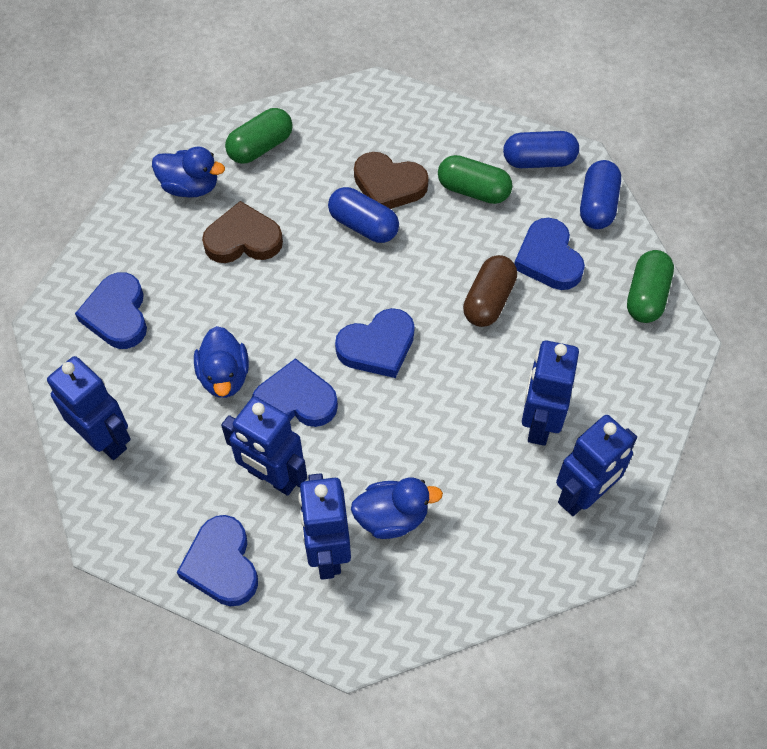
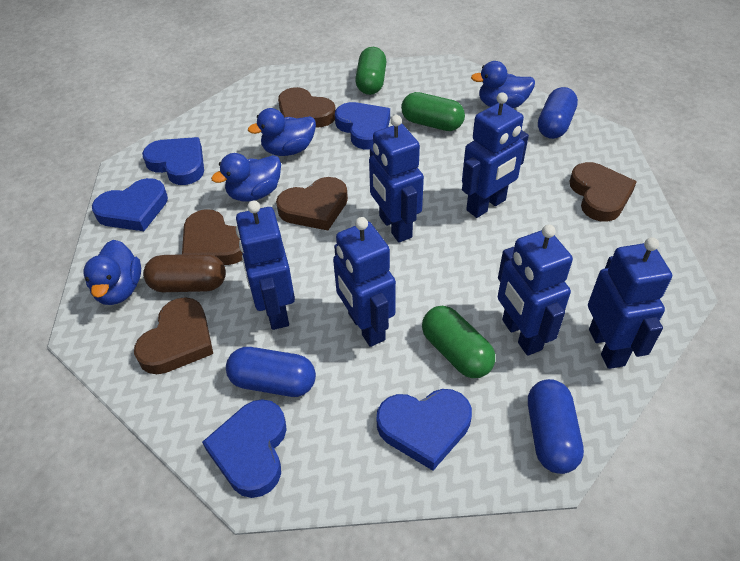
blue duck: 3 -> 4
blue robot: 5 -> 6
brown heart: 2 -> 5

